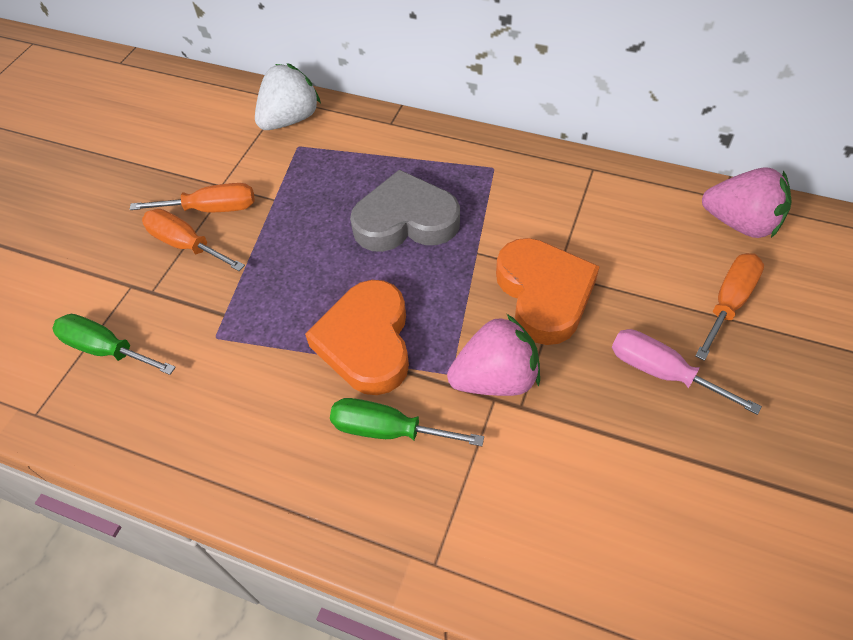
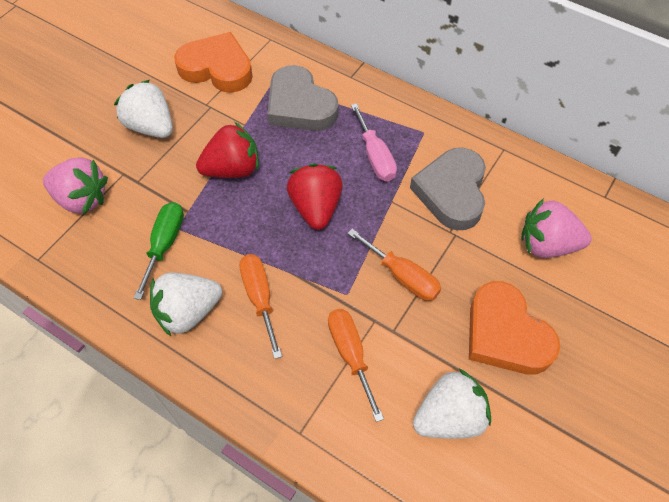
green screwdriver: 2 -> 1
grey heart: 1 -> 2
red strawberry: 0 -> 2
white strawberry: 1 -> 3

